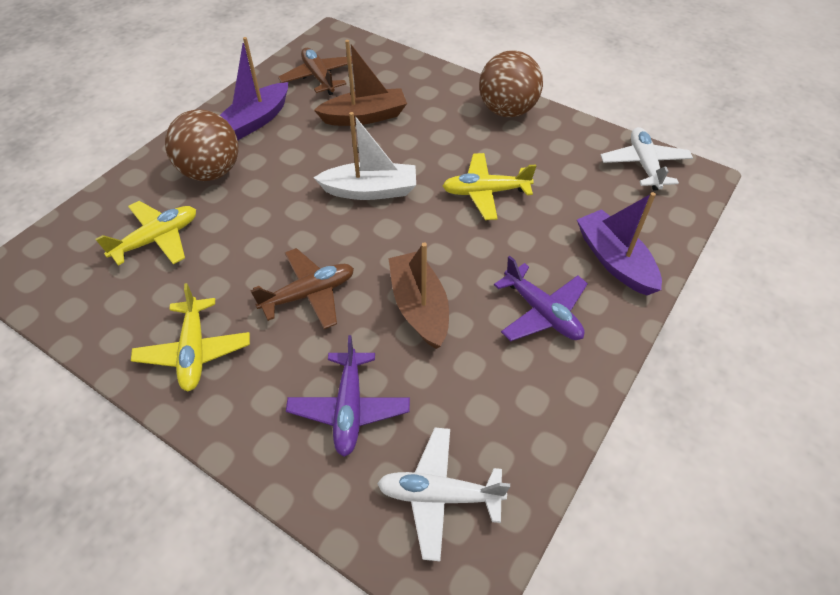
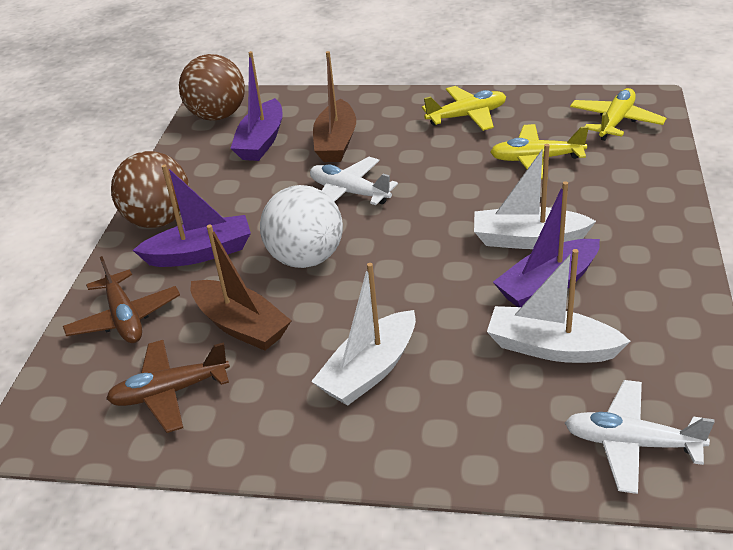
purple boat: 2 -> 3
purple plane: 2 -> 0
white ball: 0 -> 1
white boat: 1 -> 3

